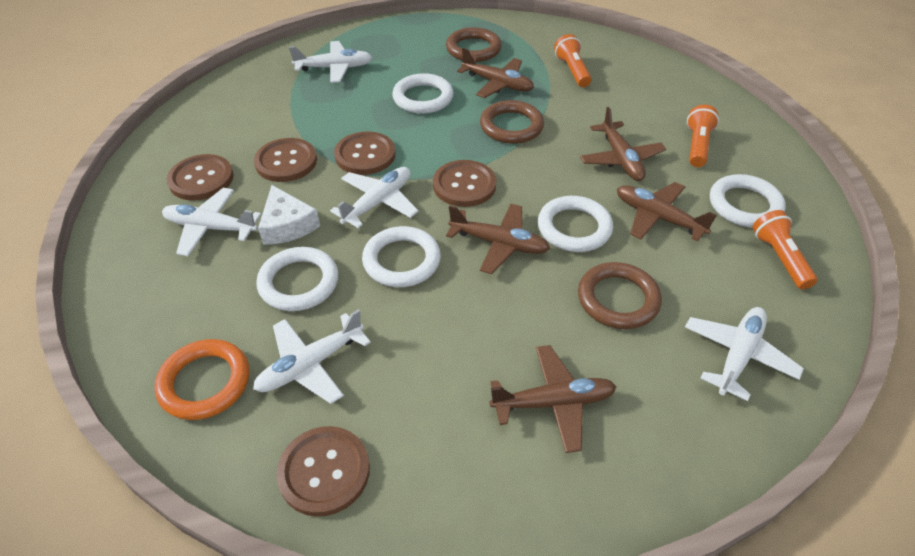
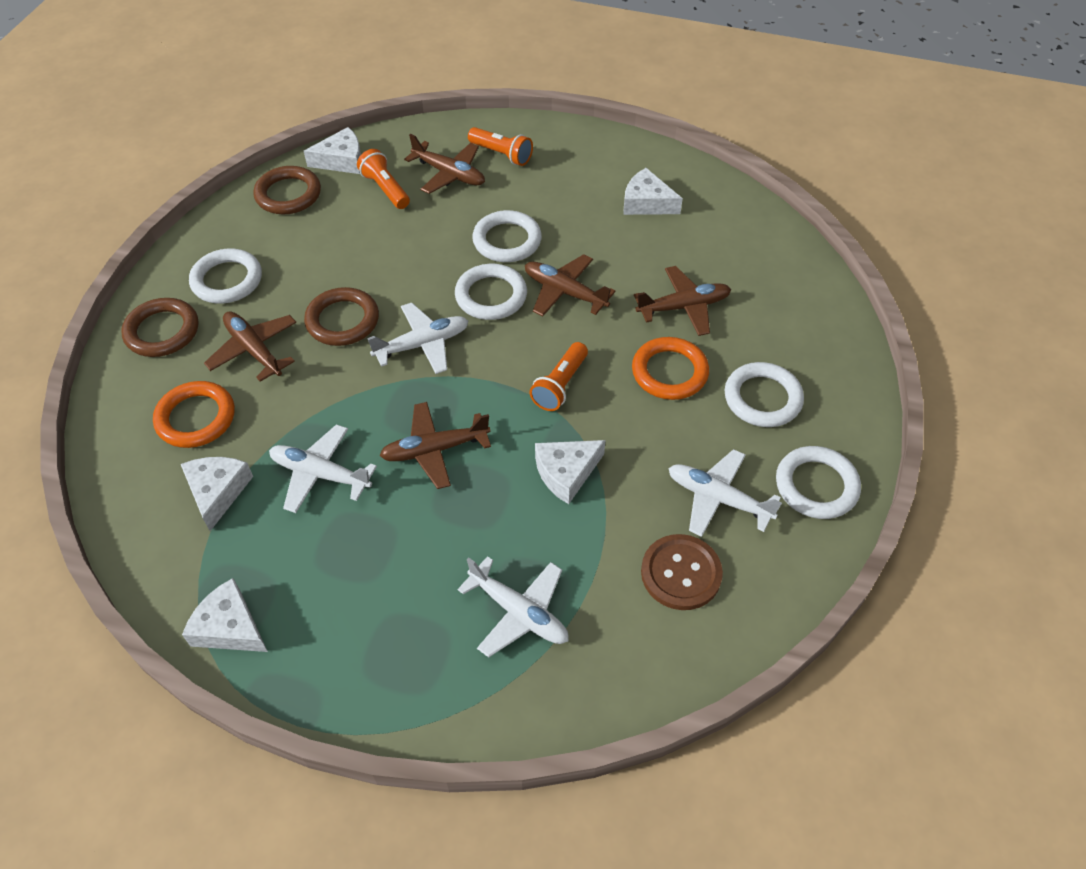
brown button: 5 -> 1
orange ring: 1 -> 2
white cheese: 1 -> 5
white plane: 5 -> 4

